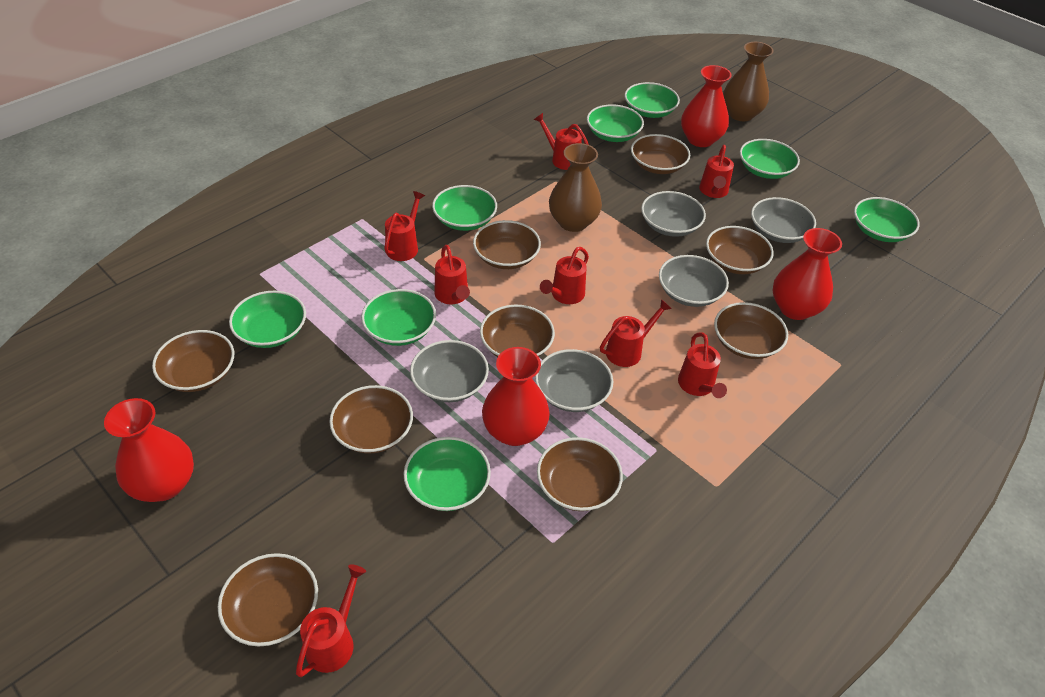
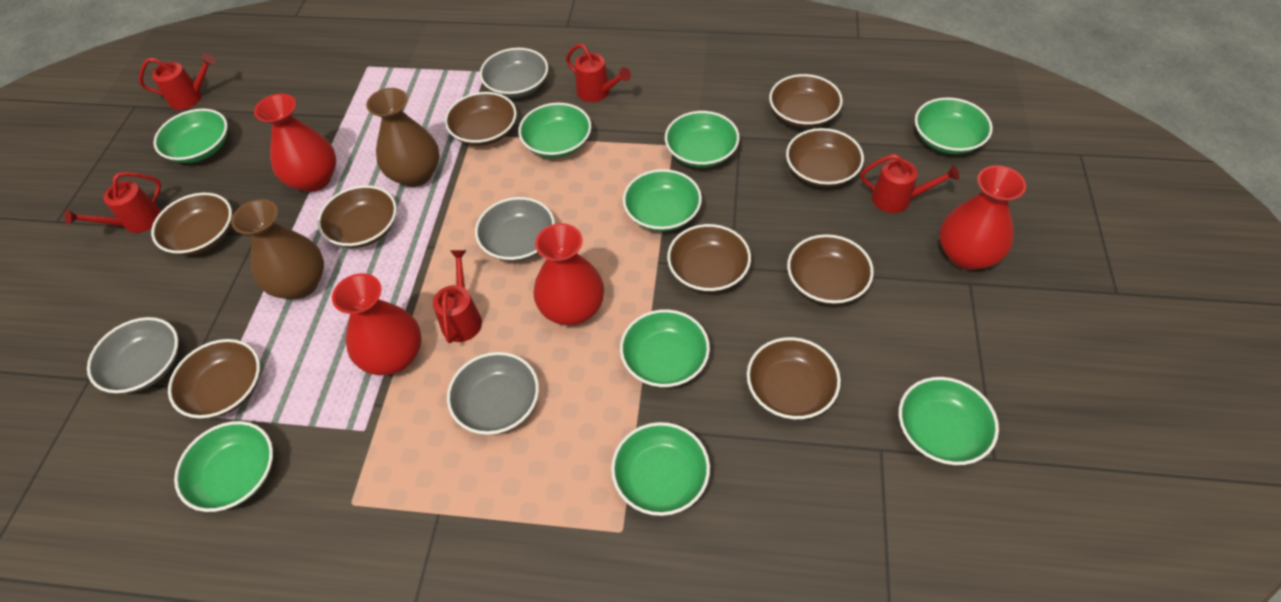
green bowl: 8 -> 9
grey bowl: 5 -> 4
red watering can: 8 -> 5

